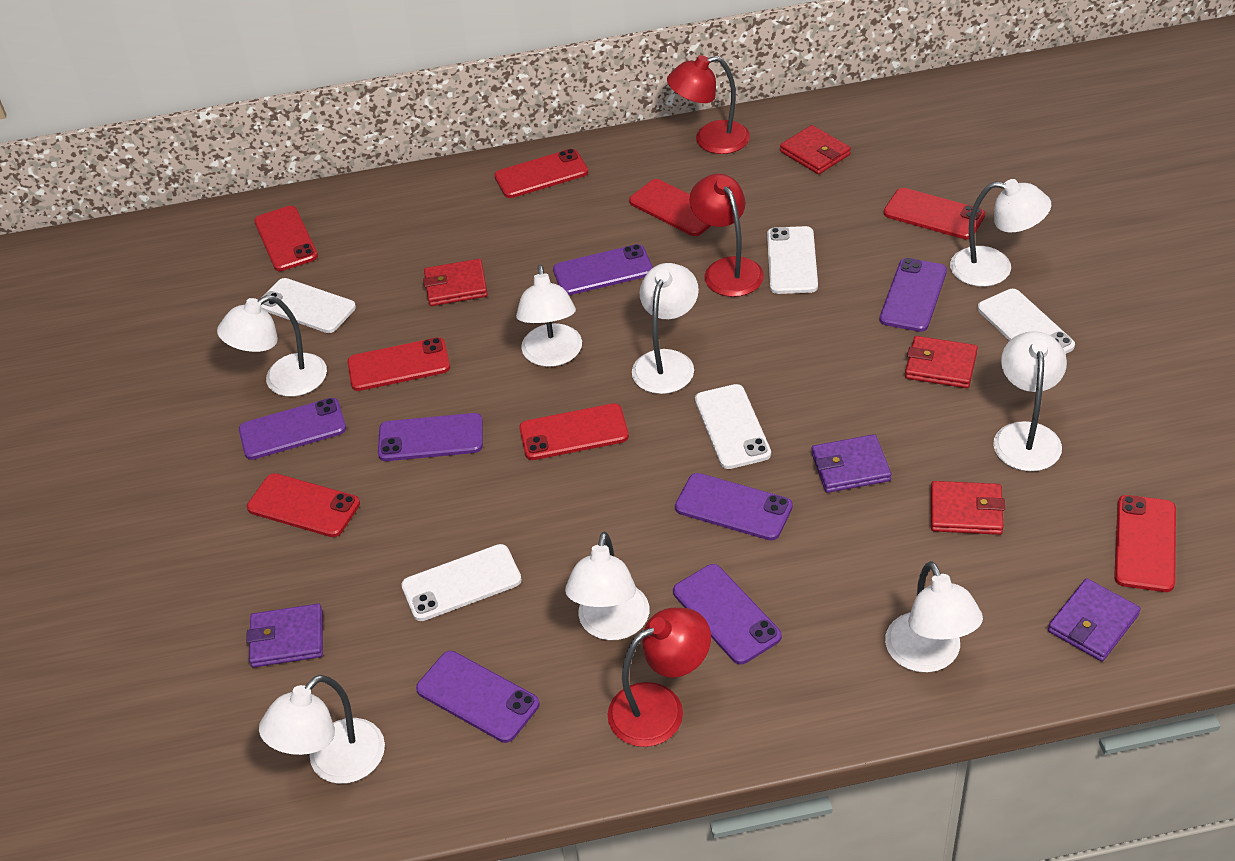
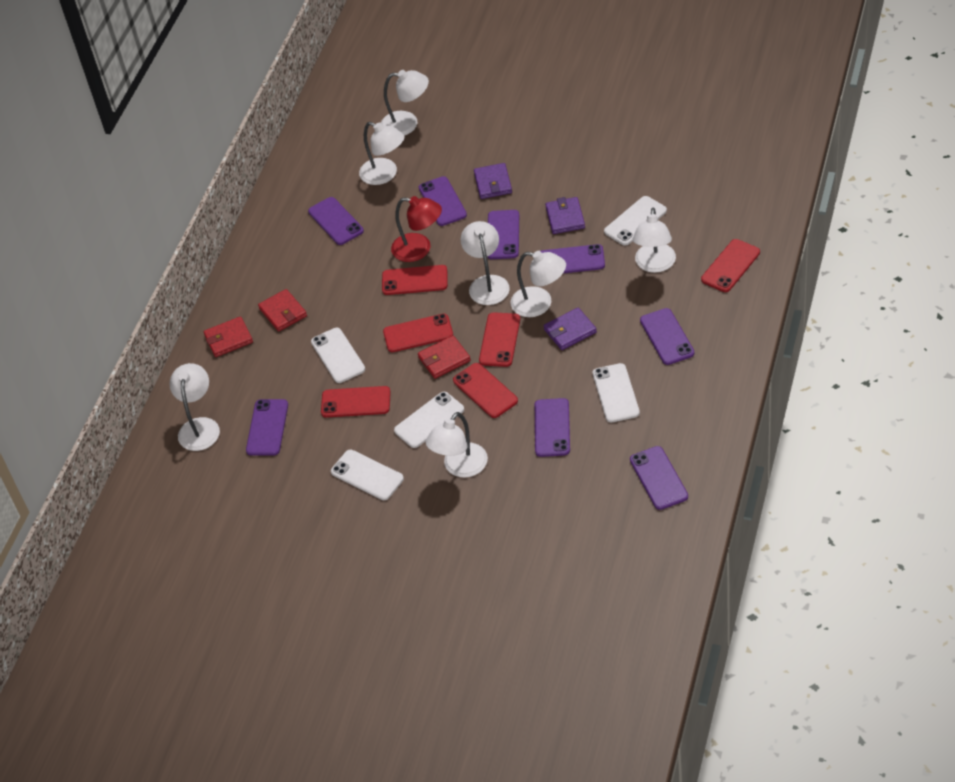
purple phone: 7 -> 8
red lamp: 3 -> 1
red phone: 8 -> 6
red wallet: 4 -> 3
white lamp: 8 -> 7

